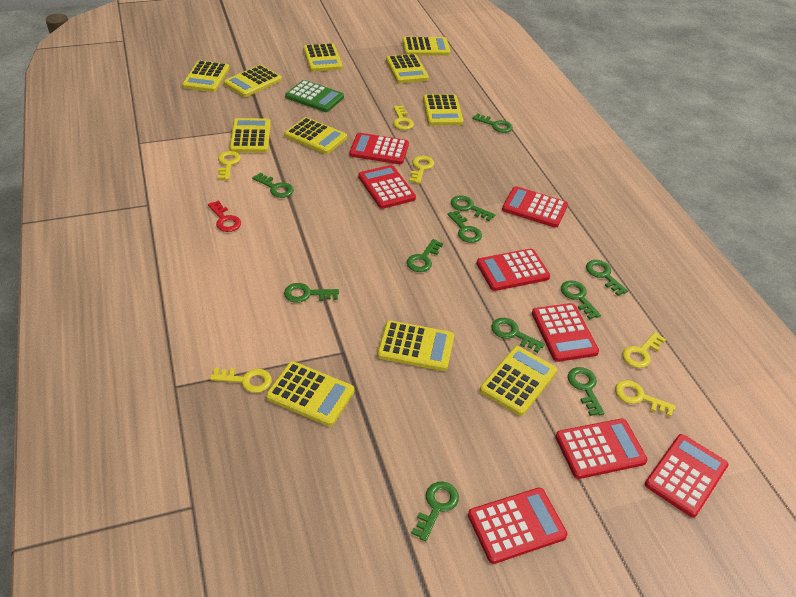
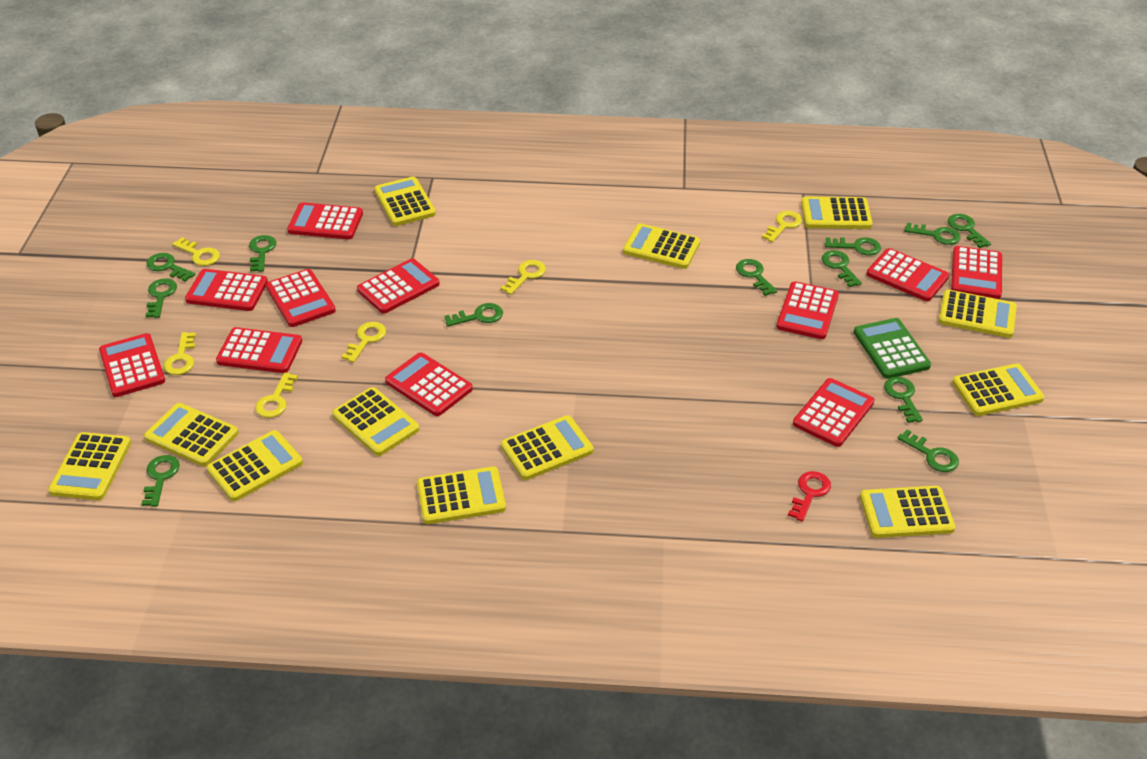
green key: 11 -> 12
red calculator: 8 -> 11
yellow calculator: 11 -> 12

